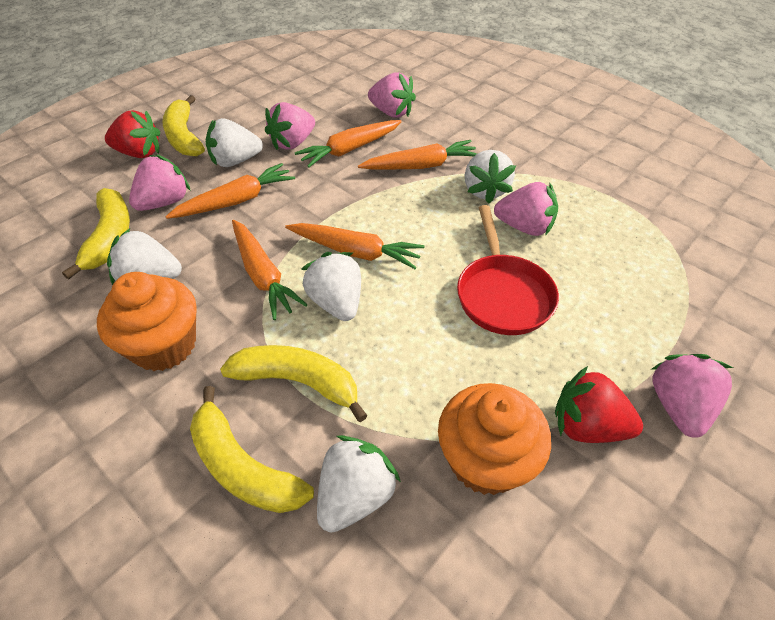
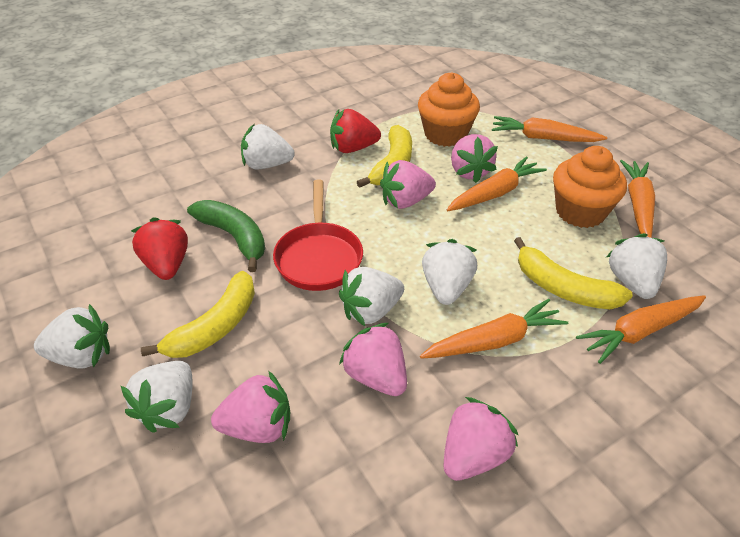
green banana: 0 -> 1
white strawberry: 5 -> 6
yellow banana: 4 -> 3

